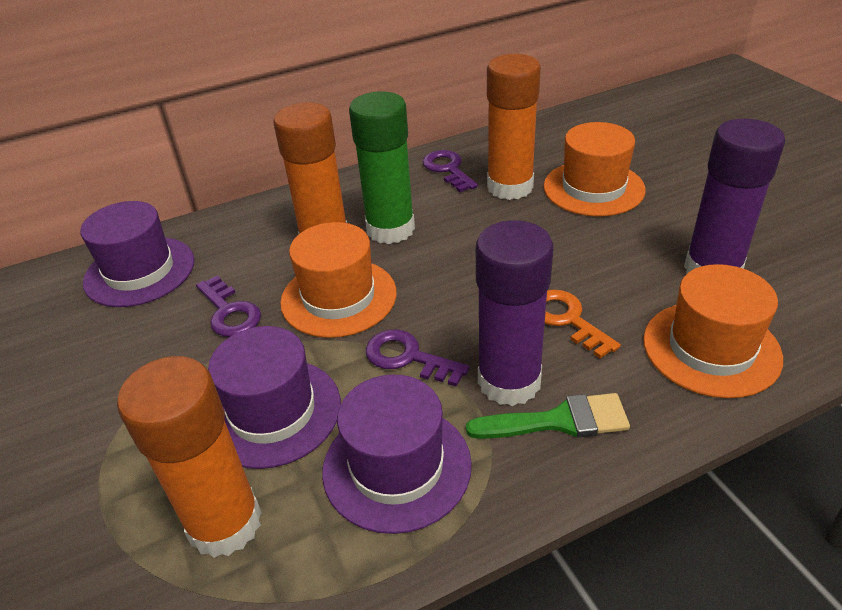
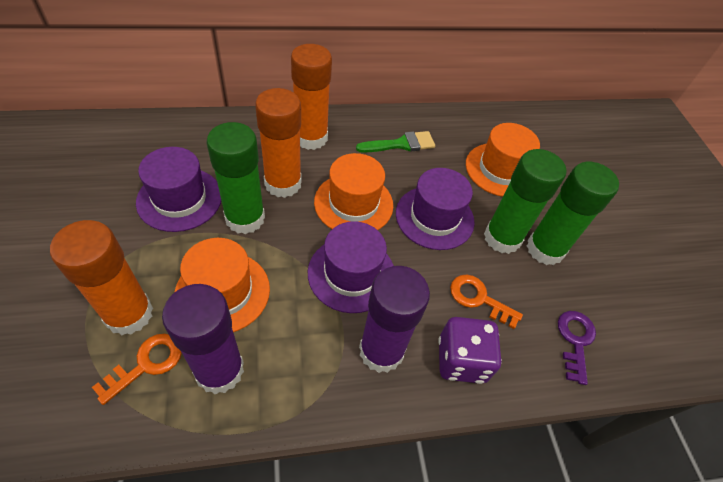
green glue stick: 1 -> 3
orange key: 1 -> 2
purple dice: 0 -> 1
purple key: 3 -> 1

